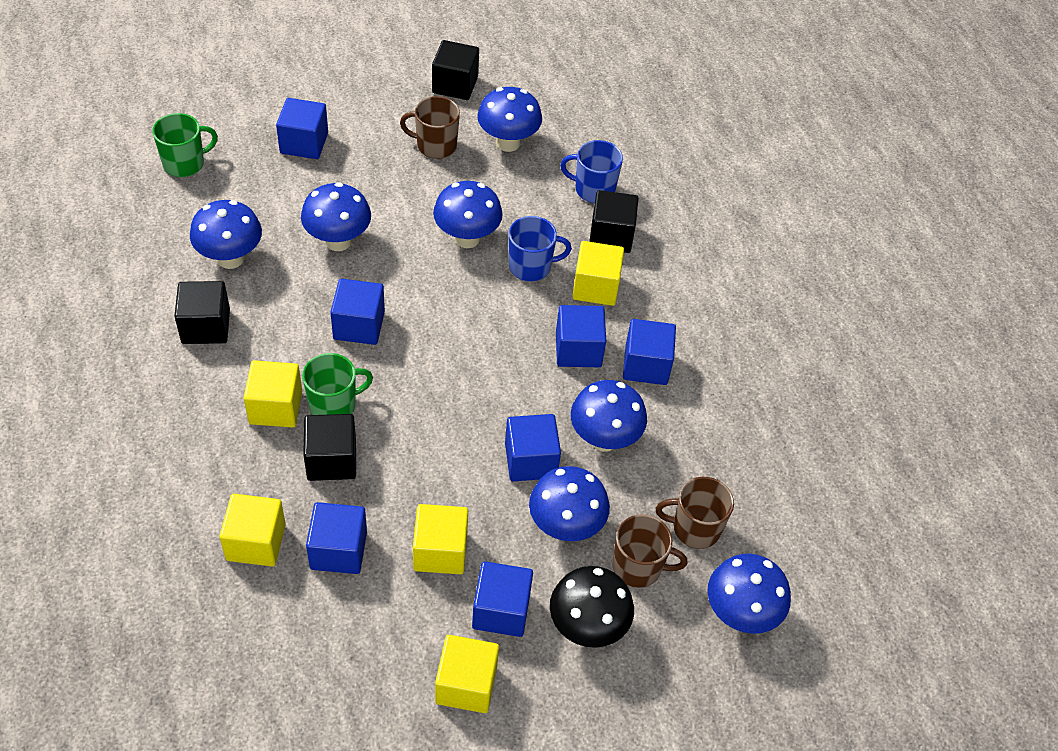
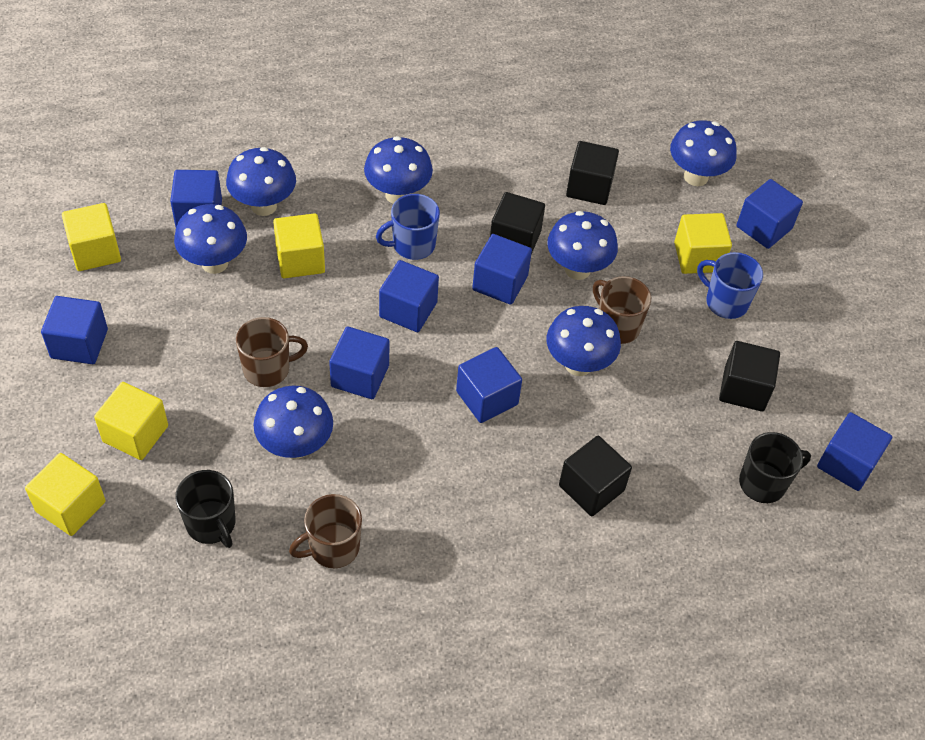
black mug: 0 -> 2
black mushroom: 1 -> 0
blue cube: 7 -> 8
green mug: 2 -> 0

